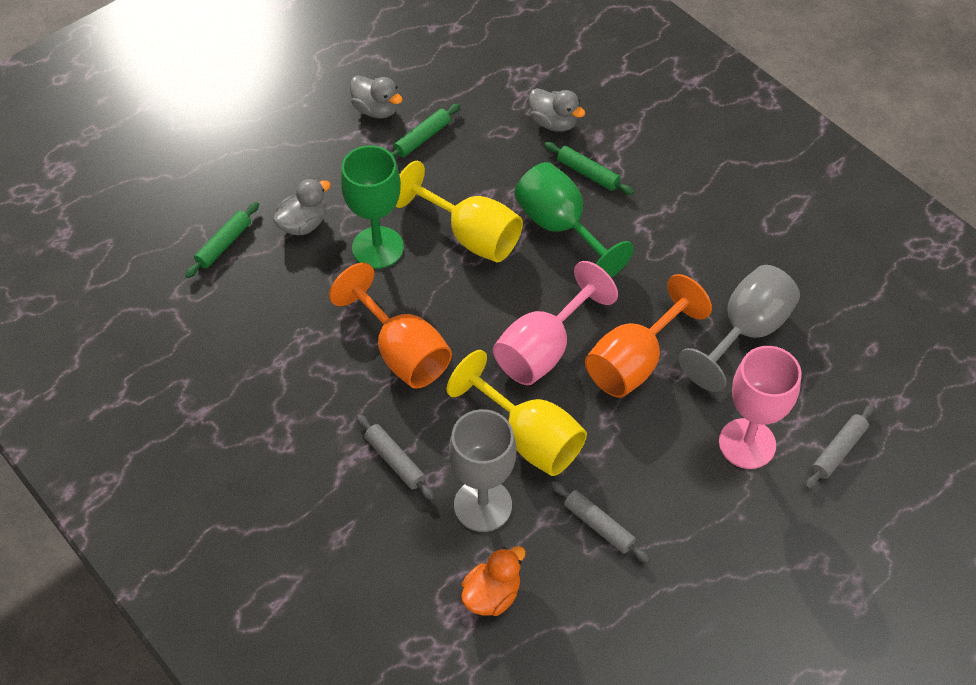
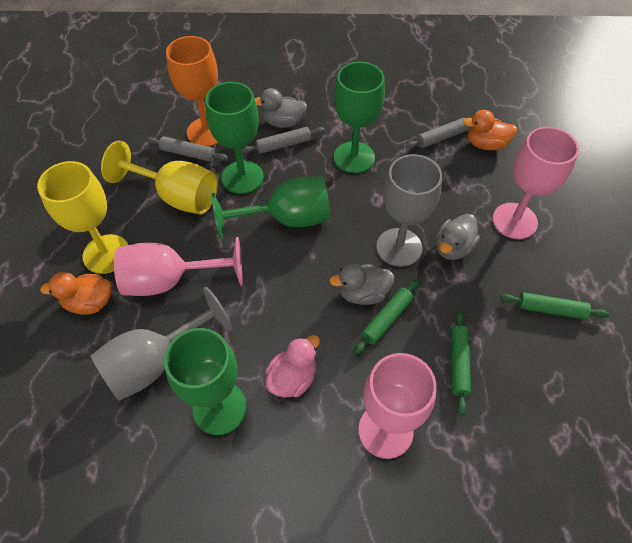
green goblet: 2 -> 4
orange duck: 1 -> 2
orange goblet: 2 -> 1
pink duck: 0 -> 1
pink goblet: 2 -> 3

